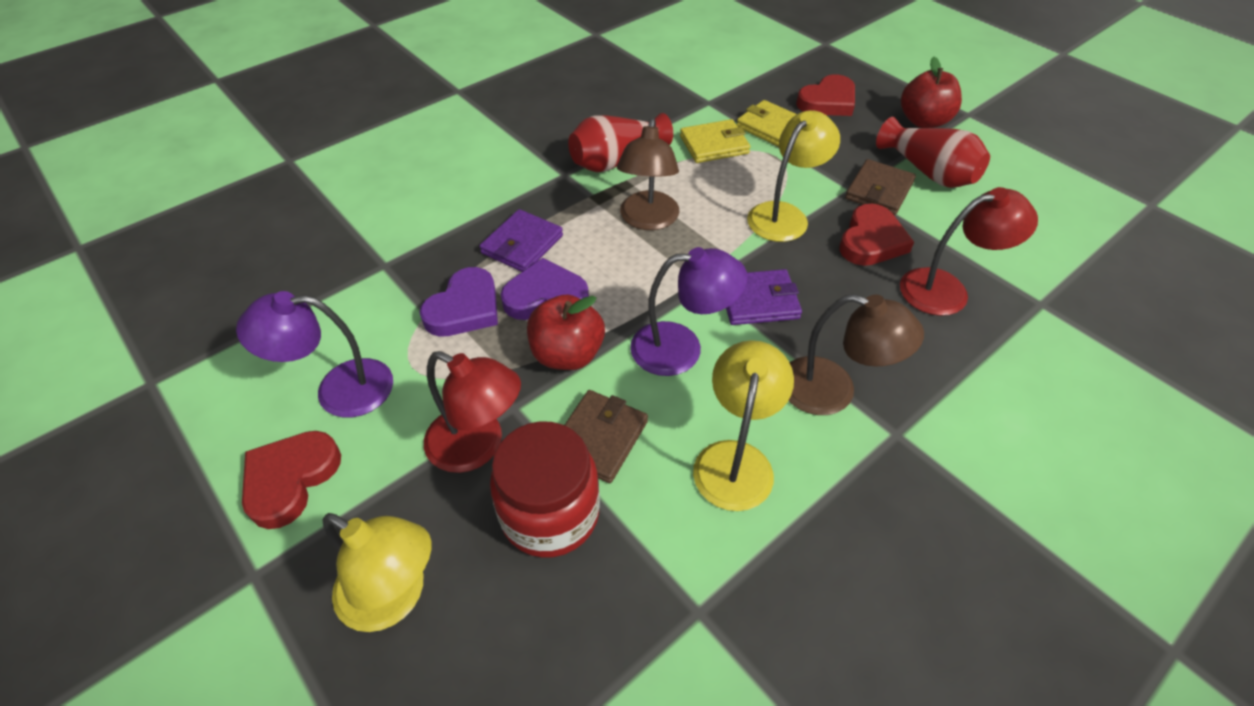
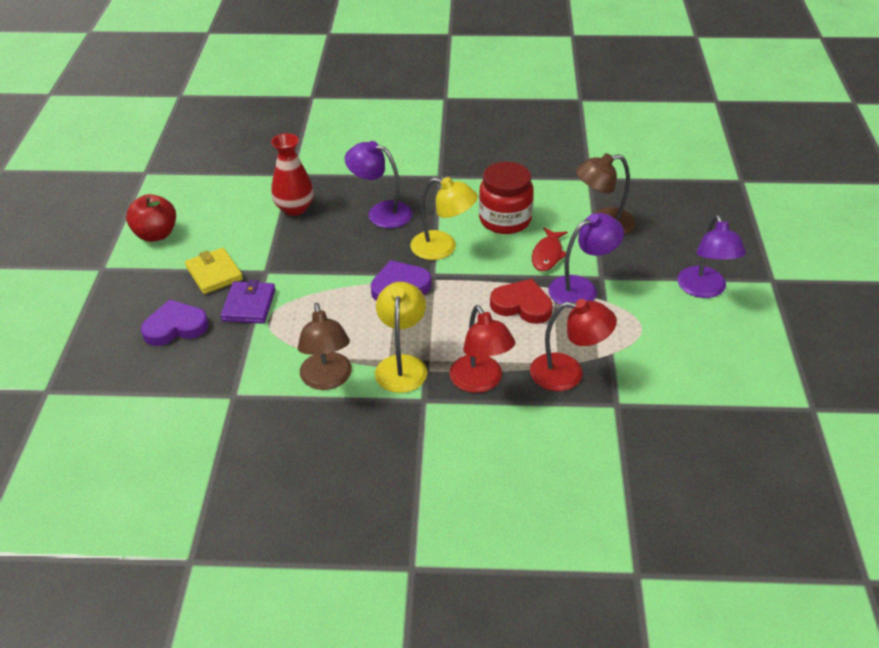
brown wallet: 2 -> 0
purple lamp: 2 -> 3
purple wallet: 2 -> 1
red apple: 2 -> 1
red fish: 0 -> 1
red heart: 3 -> 1
red vase: 2 -> 1
yellow lamp: 3 -> 2
yellow wallet: 2 -> 1

